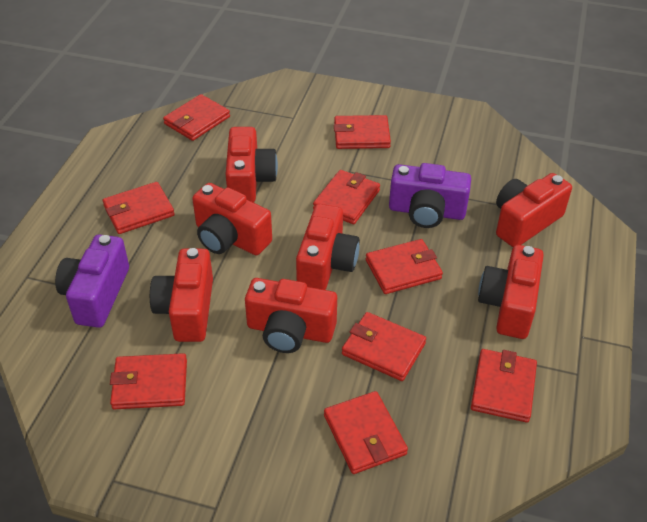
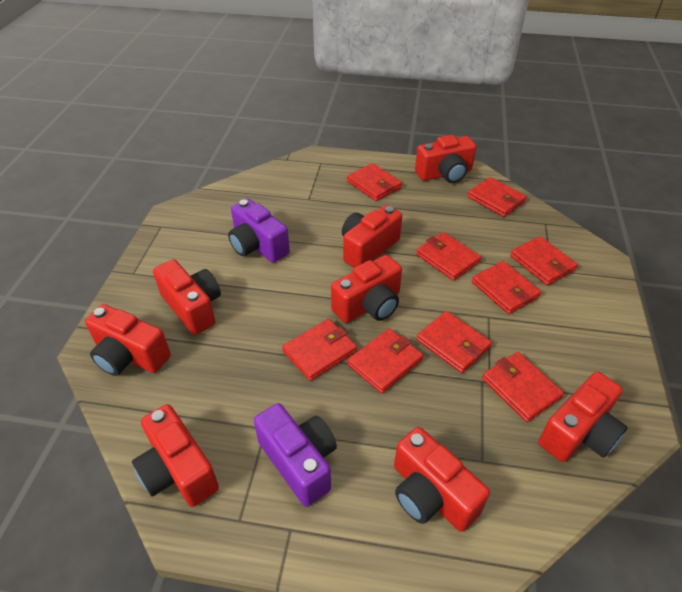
red camera: 7 -> 8

